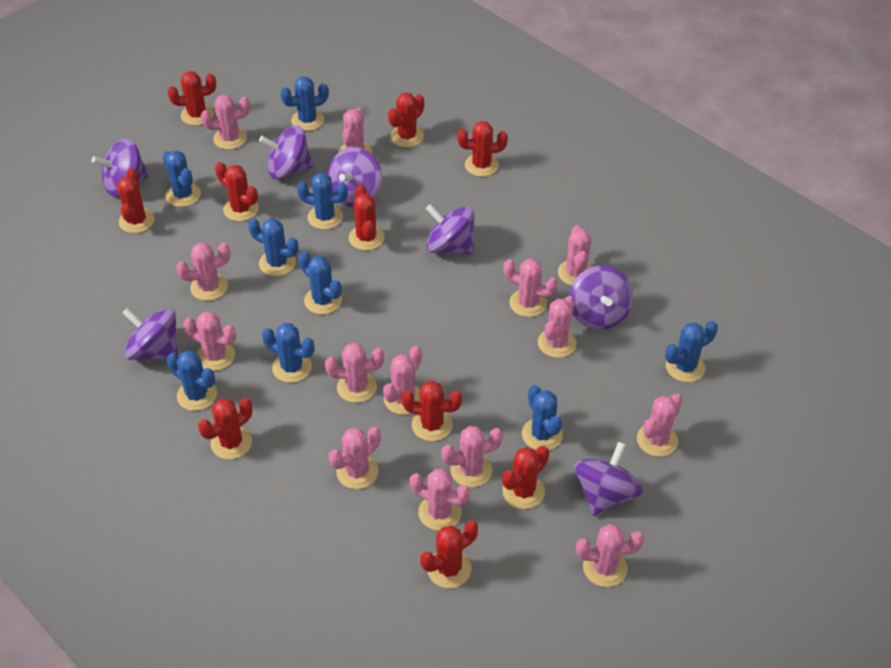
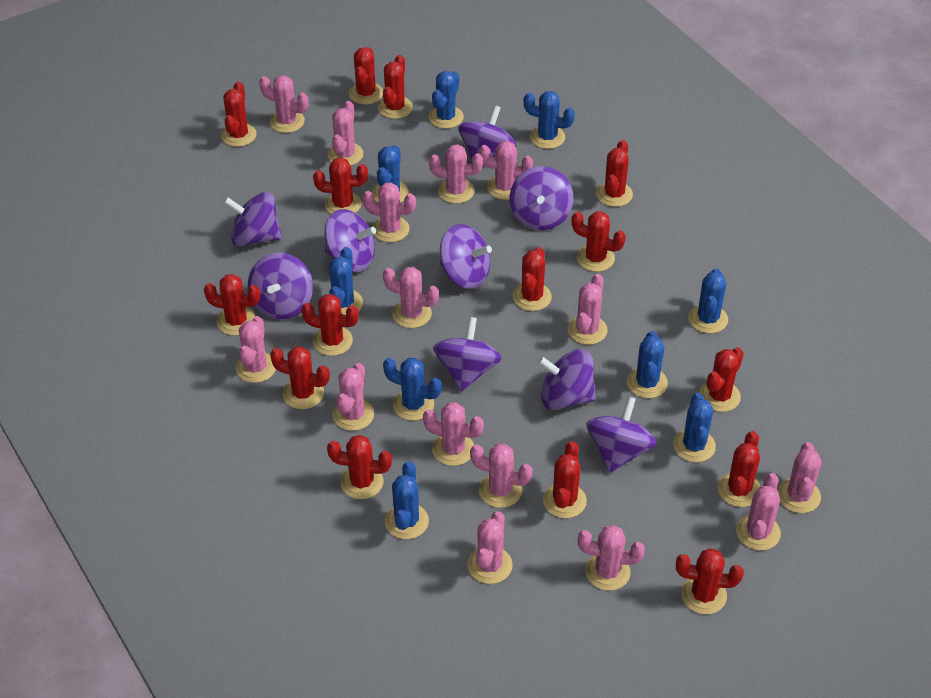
pink cactus: 14 -> 15
purple spinning top: 7 -> 9
red cactus: 10 -> 15

